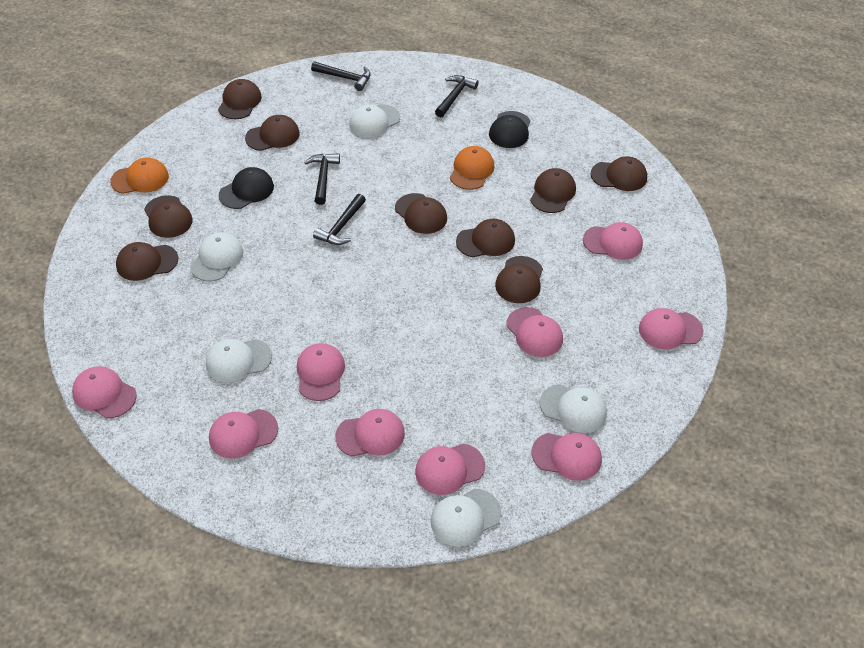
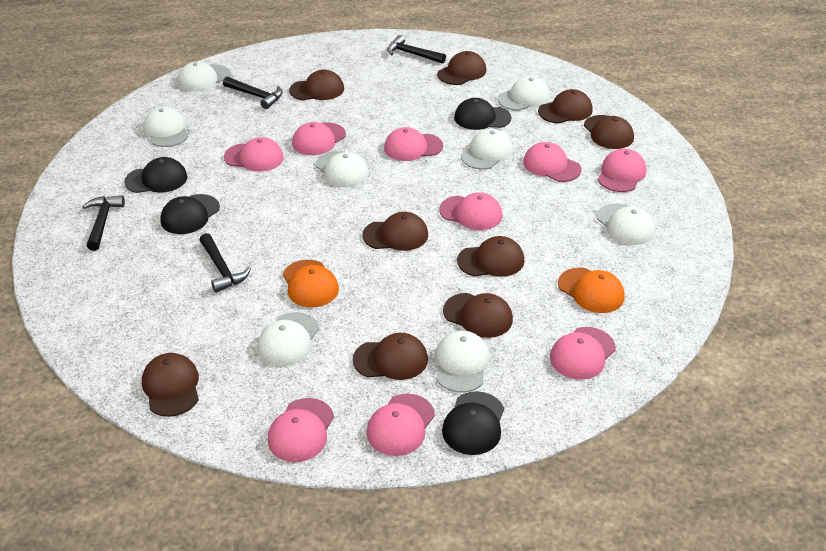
black cap: 2 -> 4
white cap: 5 -> 8

